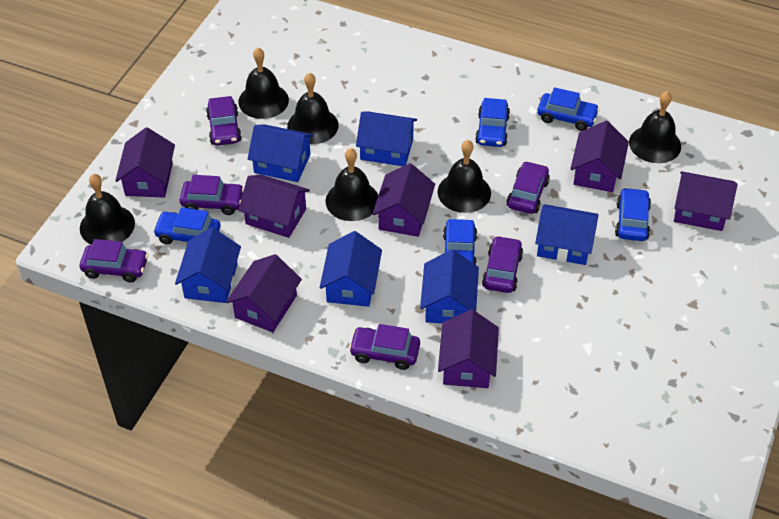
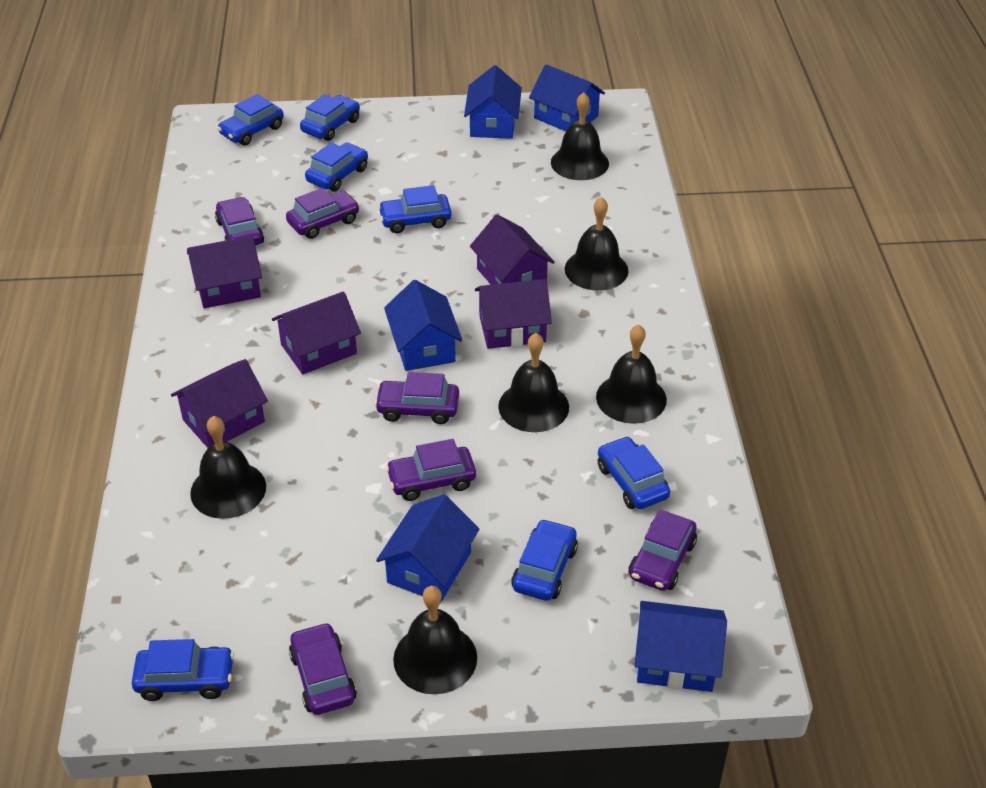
blue car: 5 -> 7
blue house: 6 -> 5
purple house: 7 -> 5

